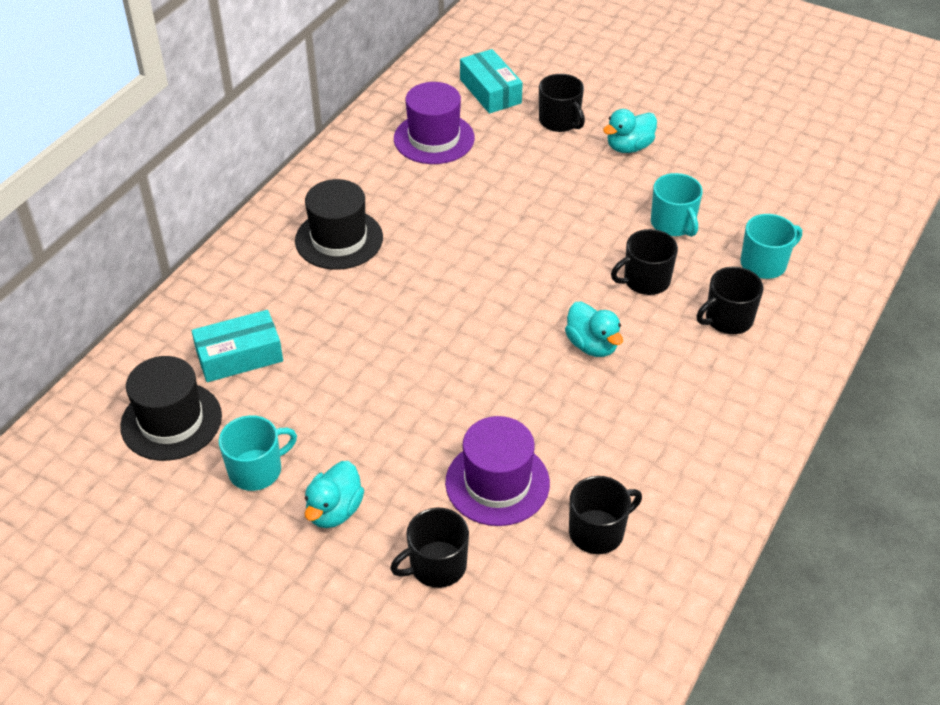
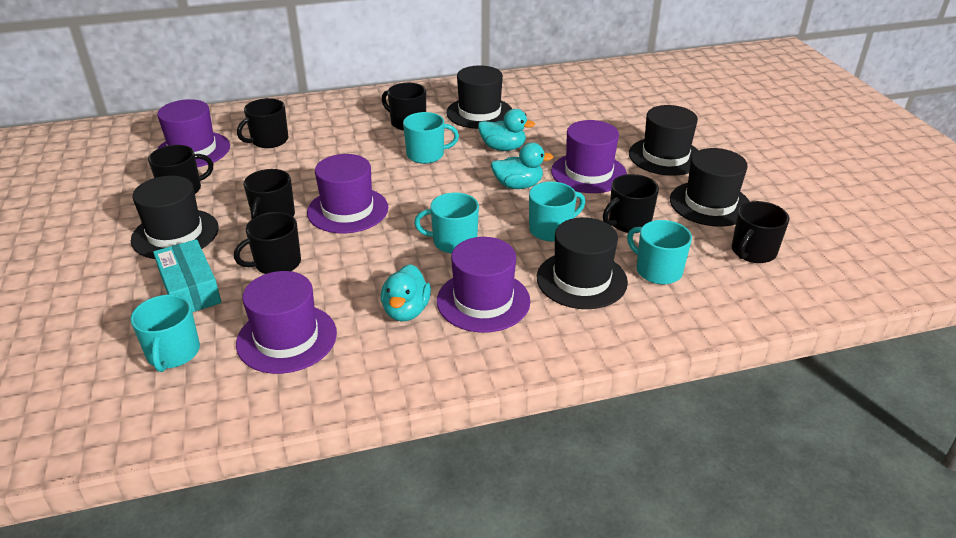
black hat: 2 -> 5
black mug: 5 -> 7
purple hat: 2 -> 5
turquoise box: 2 -> 1
turquoise mug: 3 -> 5

